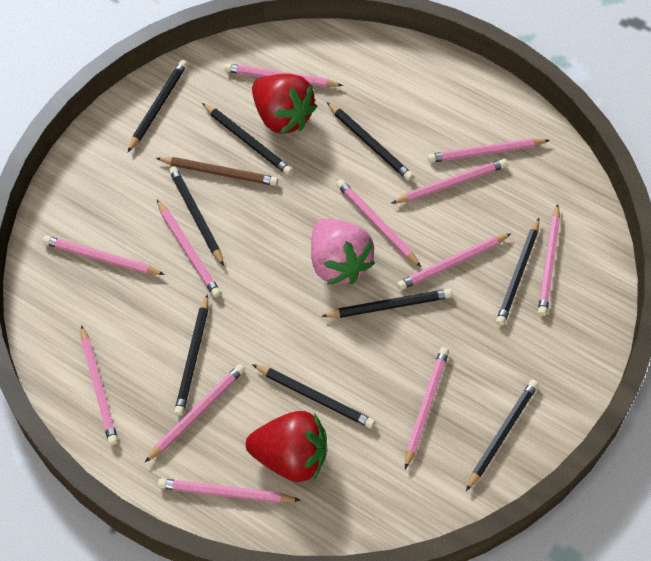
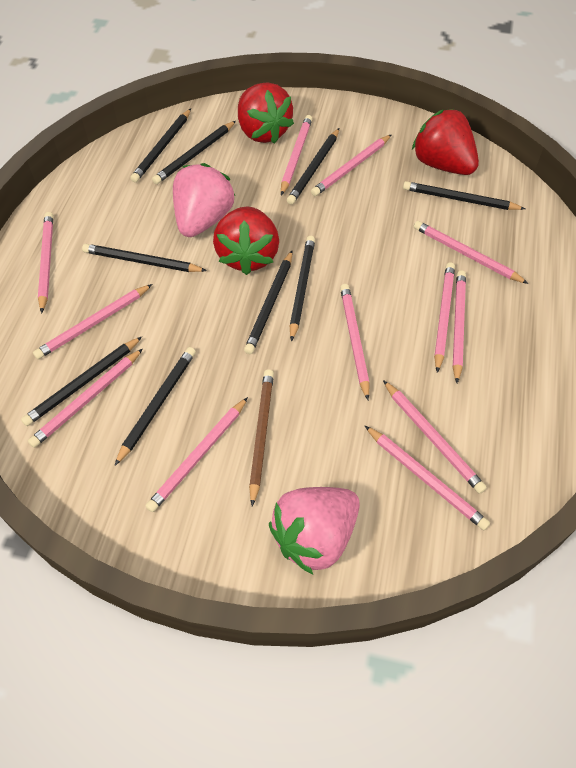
pink strawberry: 1 -> 2
red strawberry: 2 -> 3

